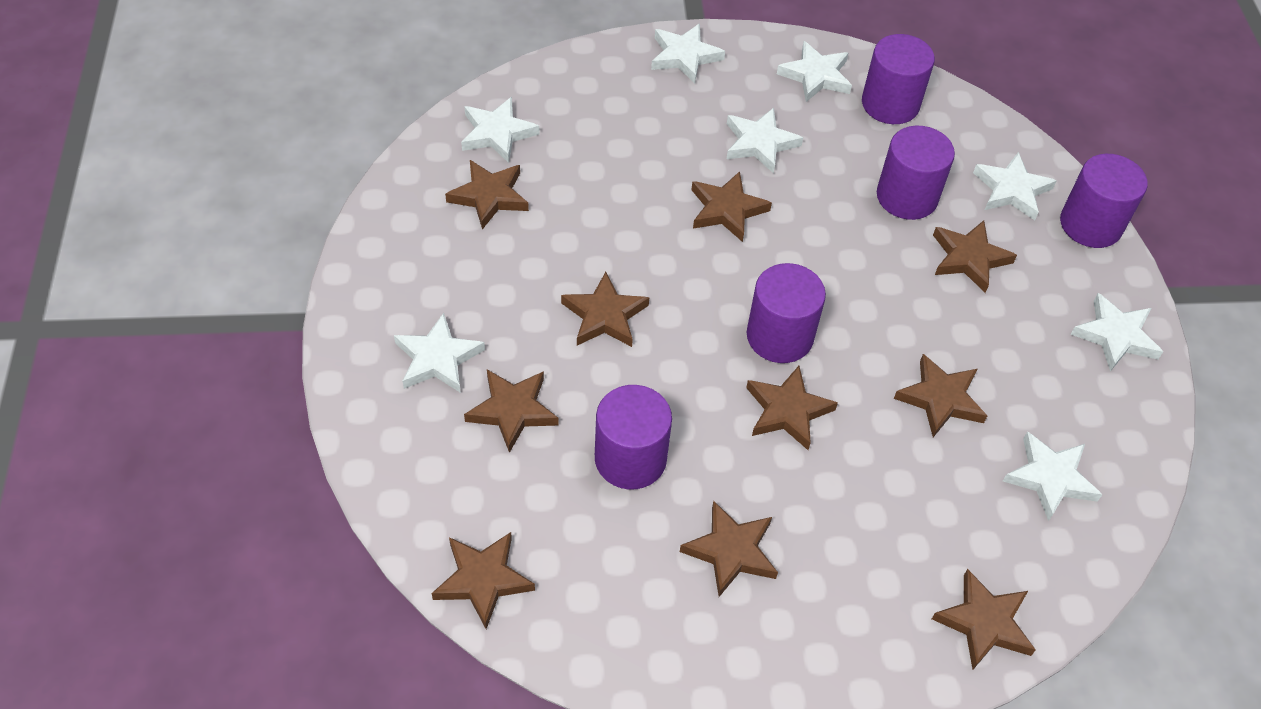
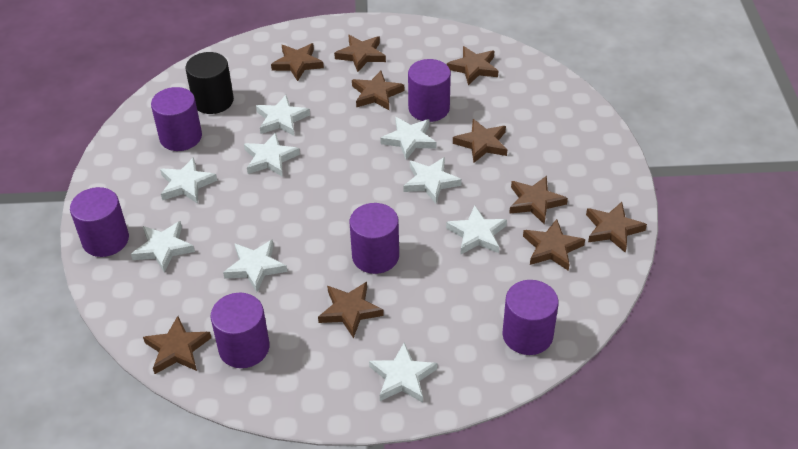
black cylinder: 0 -> 1
purple cylinder: 5 -> 6
white star: 8 -> 9

